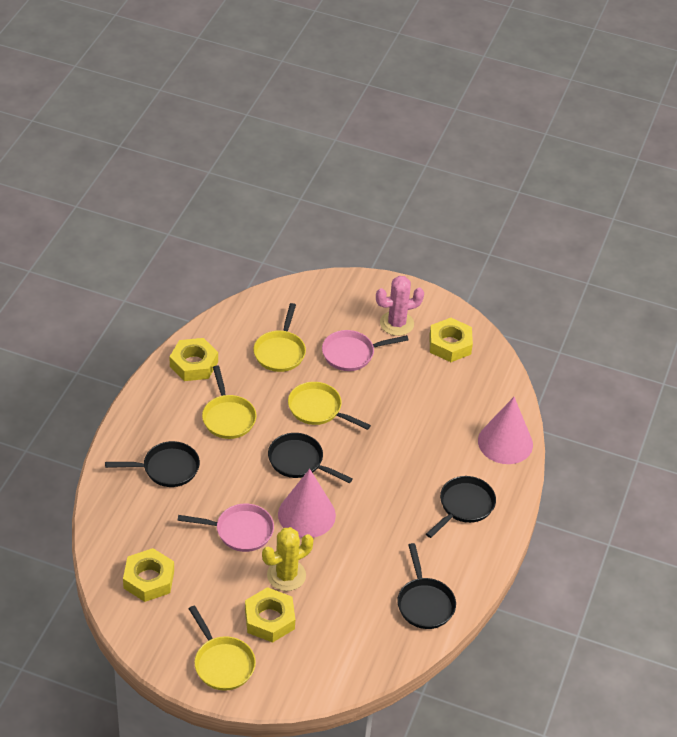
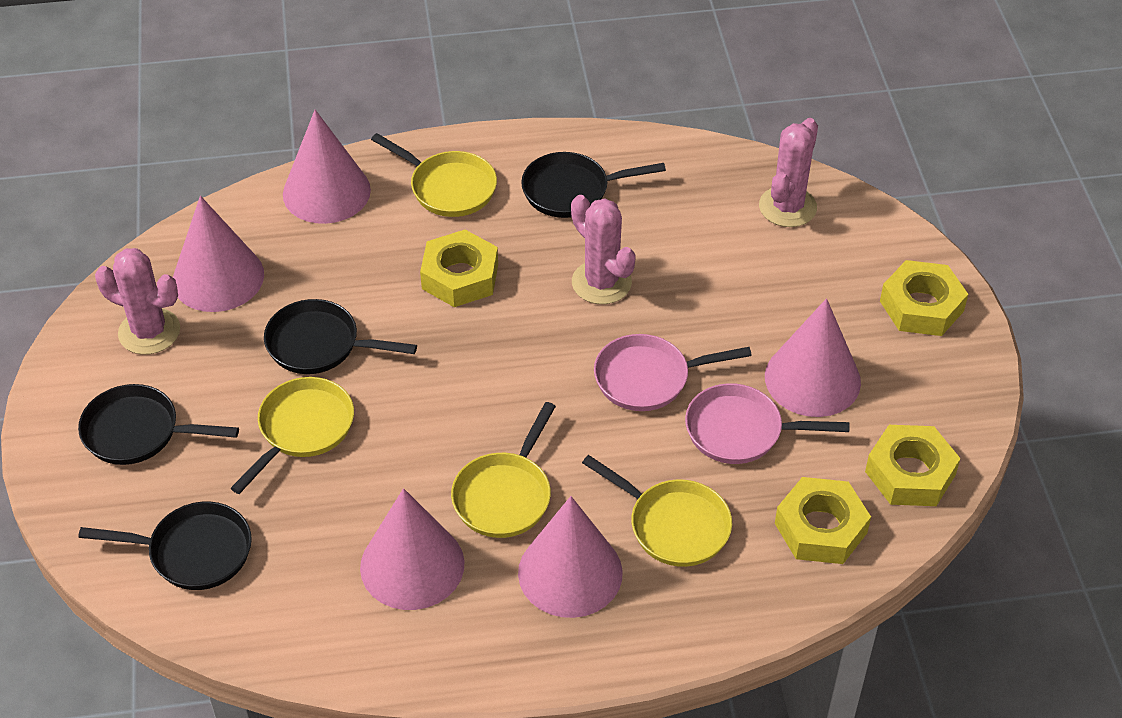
pink cactus: 1 -> 3
pink cone: 2 -> 5
yellow cactus: 1 -> 0

